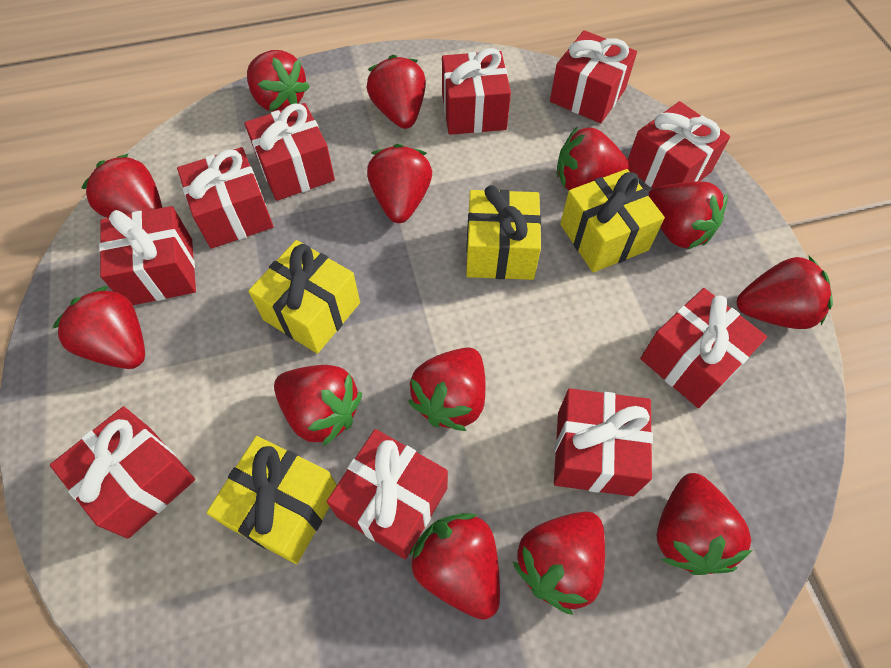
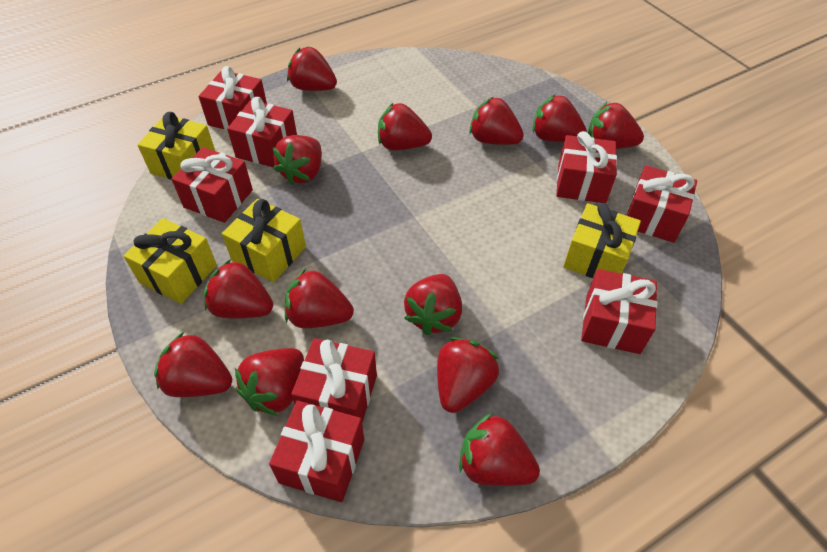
red gift: 10 -> 8

